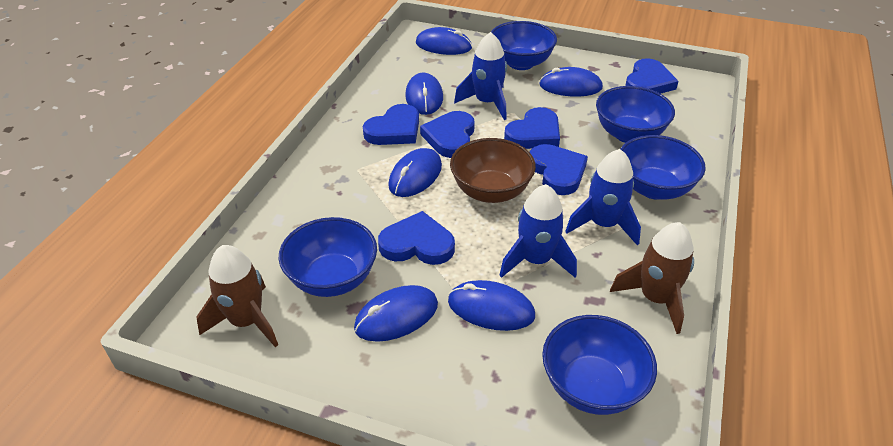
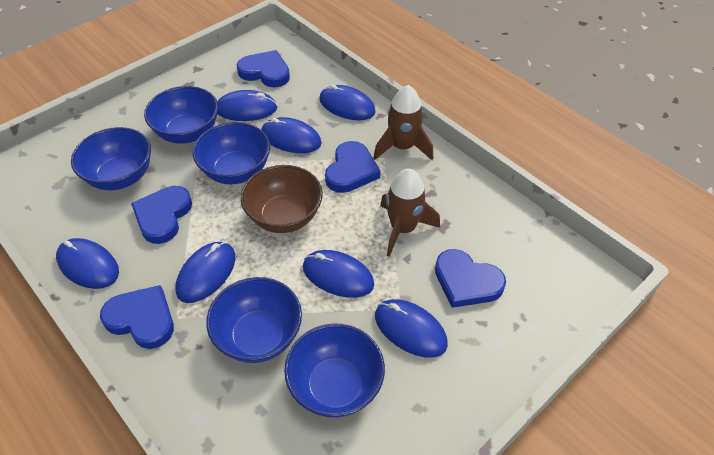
blue heart: 6 -> 5
blue mouse: 6 -> 7
blue rocket: 3 -> 0

